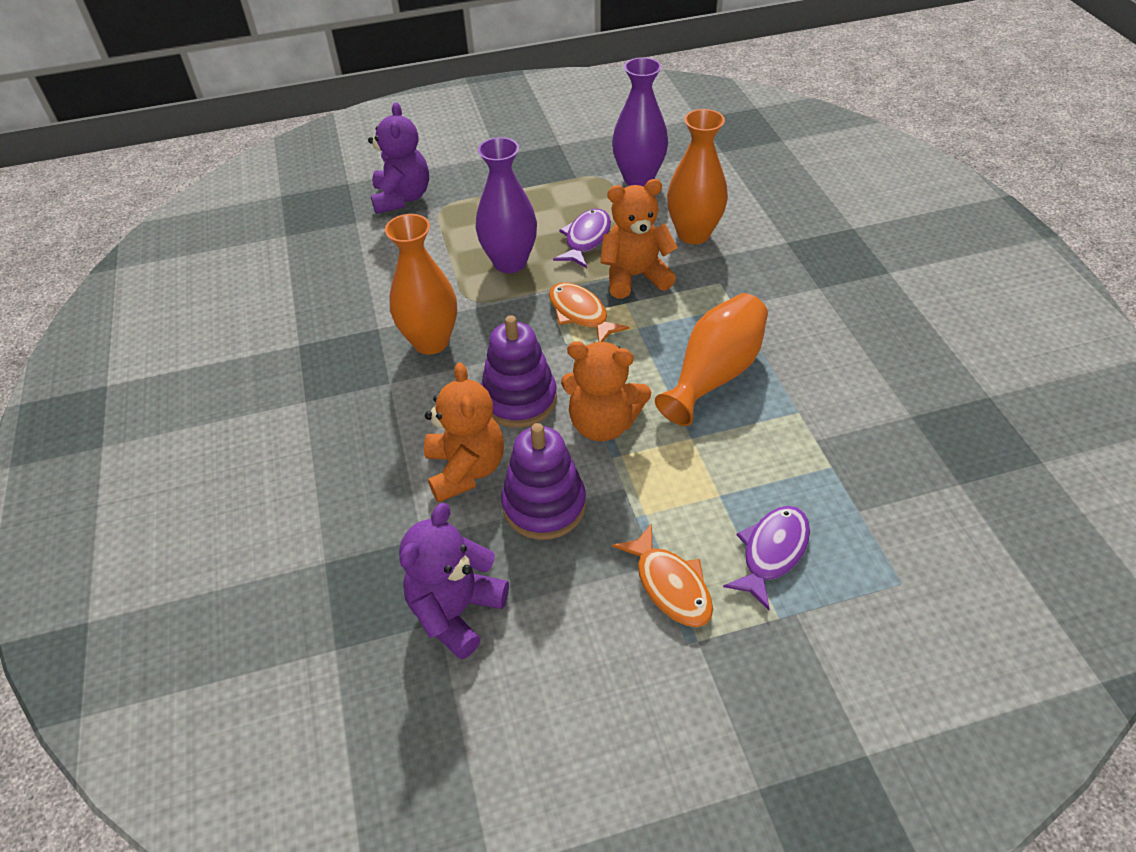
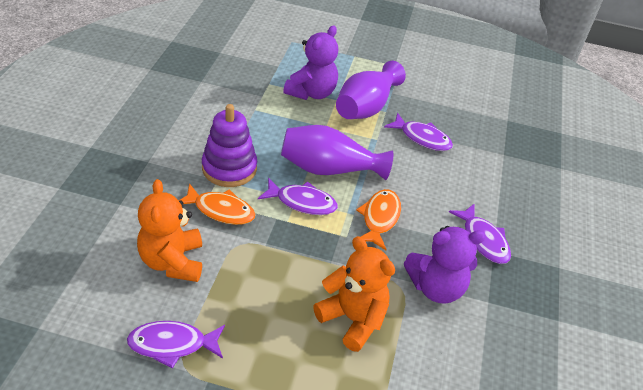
orange teddy bear: 3 -> 2
orange vase: 3 -> 0
purple fish: 2 -> 4
purple stacking toy: 2 -> 1

